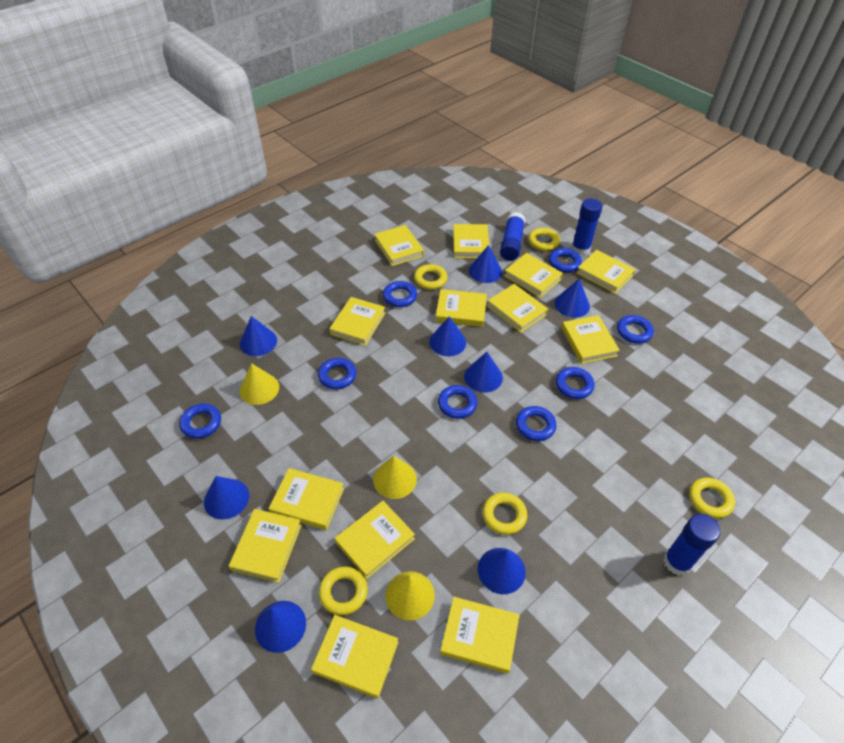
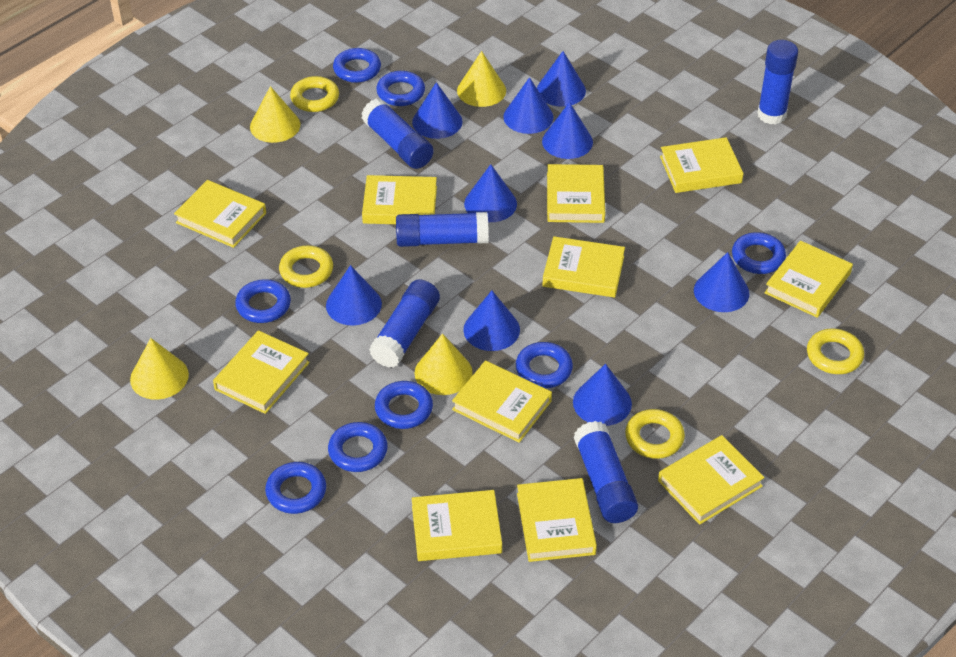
blue cone: 8 -> 9
blue glue stick: 3 -> 5
yellow book: 13 -> 11
yellow cone: 3 -> 4
yellow ring: 5 -> 4

